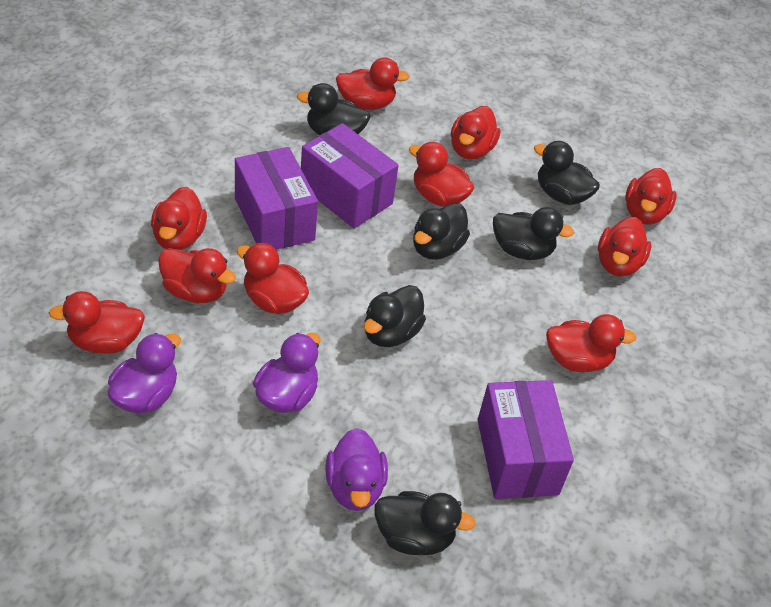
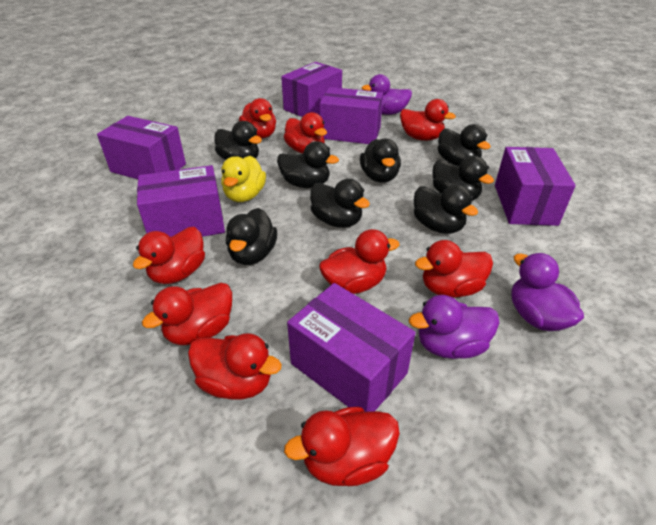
black duck: 6 -> 8
purple box: 3 -> 6
red duck: 10 -> 9
yellow duck: 0 -> 1

